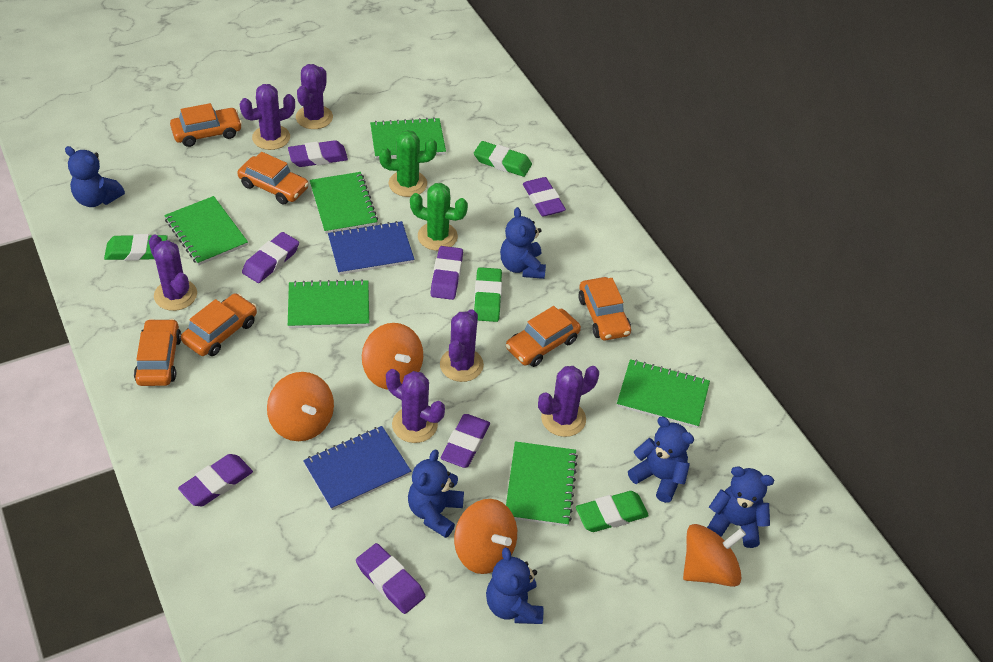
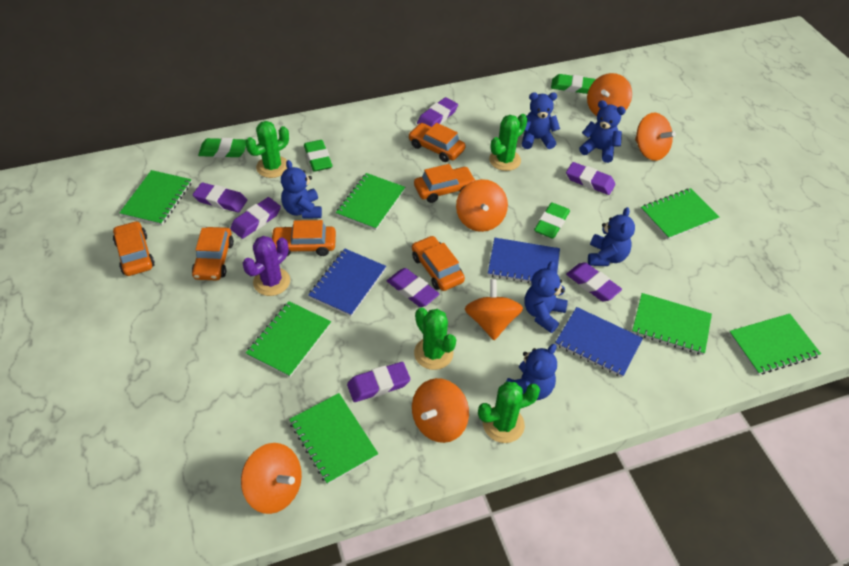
blue notebook: 2 -> 3
green cactus: 2 -> 4
green notebook: 6 -> 7
orange spinning top: 4 -> 6
purple cactus: 6 -> 1

